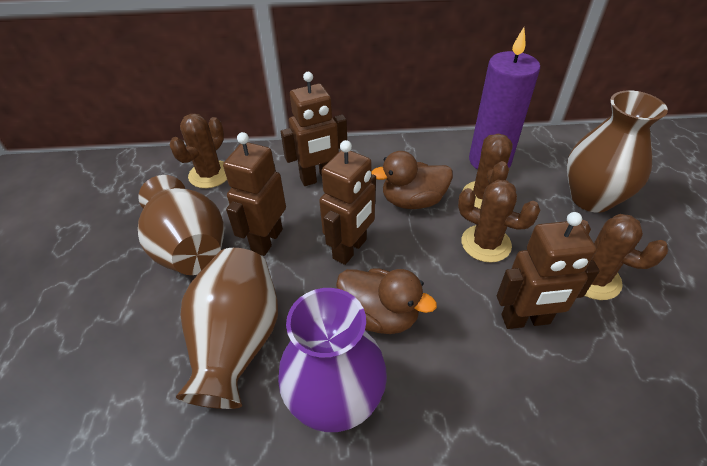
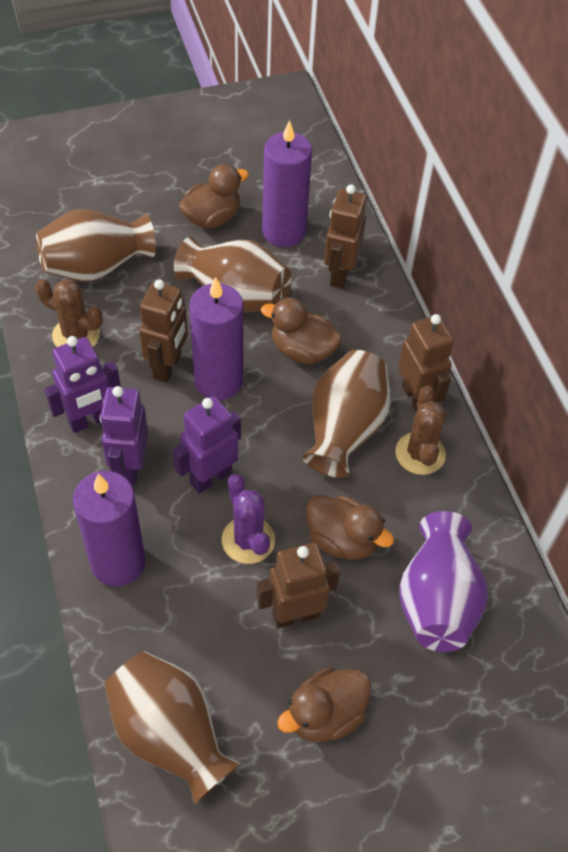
brown cactus: 4 -> 2
brown duck: 2 -> 4
brown vase: 3 -> 4
purple cactus: 0 -> 1
purple candle: 1 -> 3
purple robot: 0 -> 3

